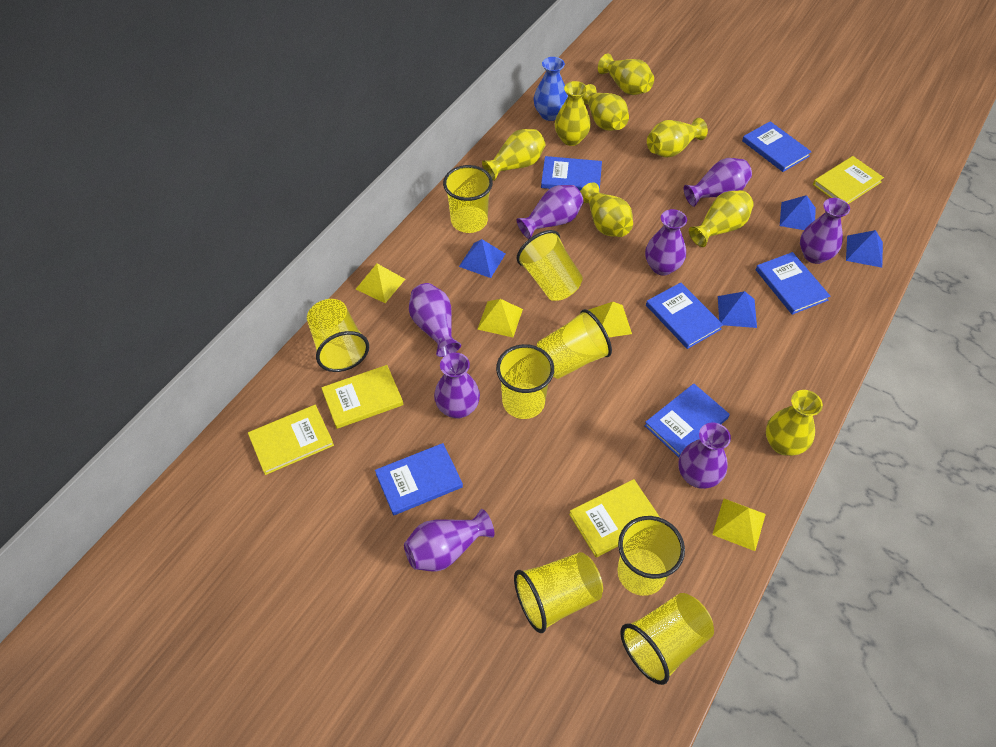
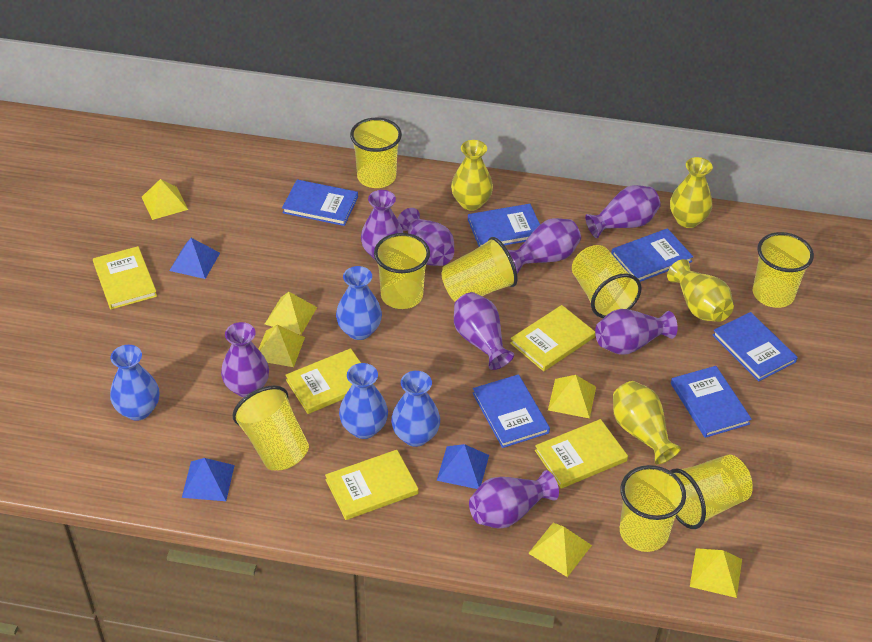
blue pyramid: 4 -> 3
blue vase: 1 -> 4
yellow book: 4 -> 5
yellow pyramid: 4 -> 6
yellow vase: 8 -> 4

